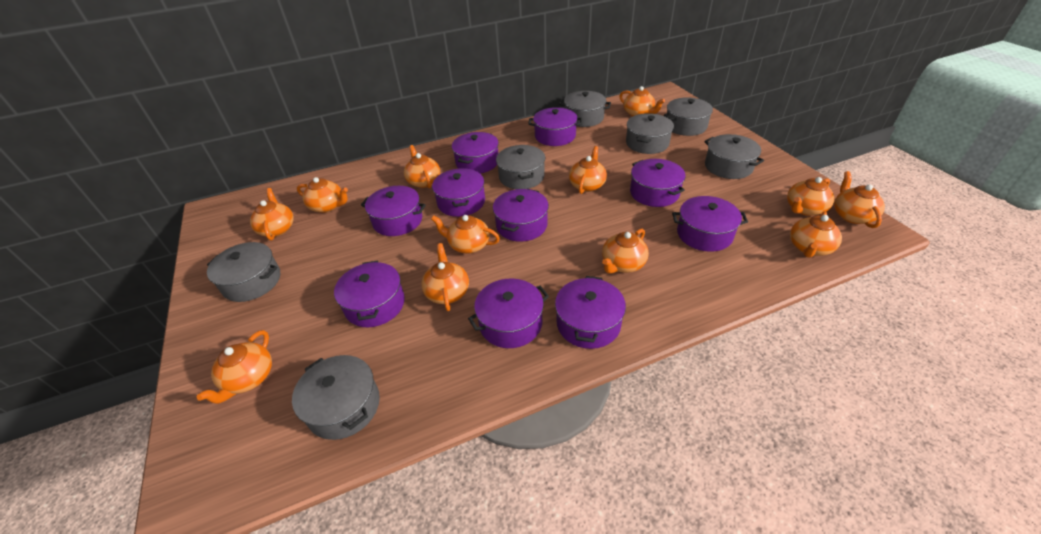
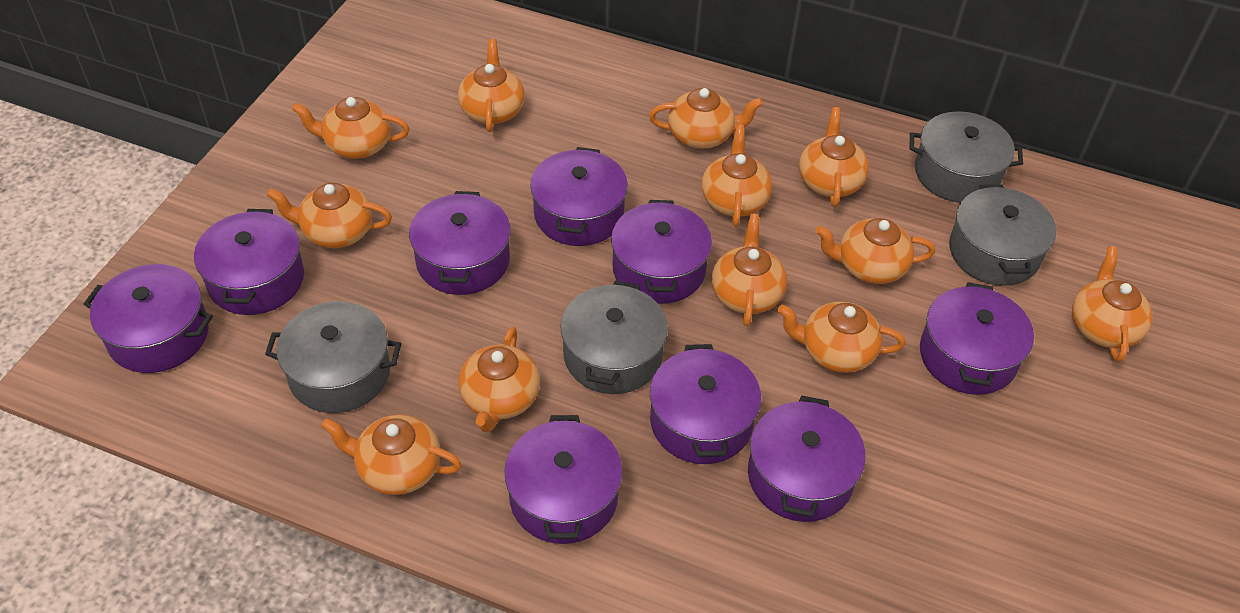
grey pot: 7 -> 4
purple pot: 10 -> 9

